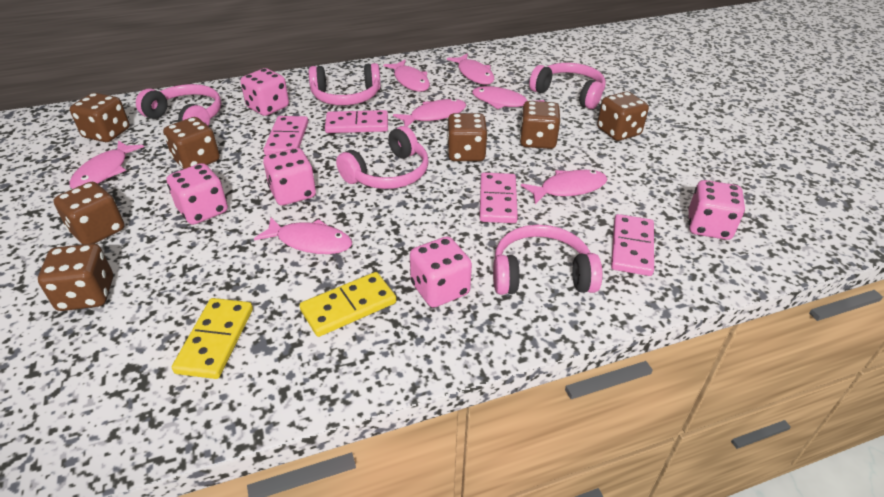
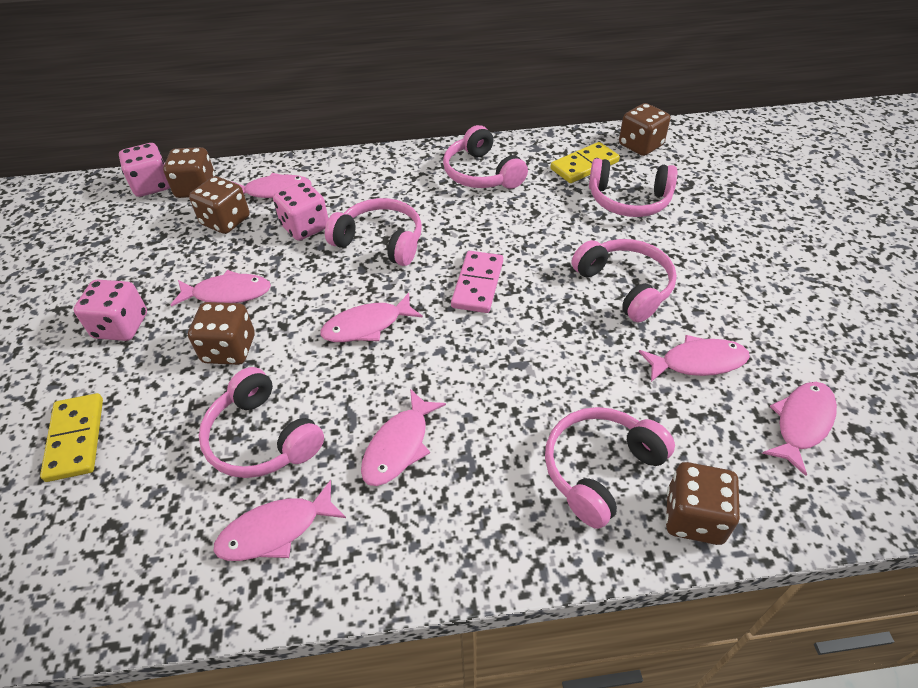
brown dice: 7 -> 5
pink dice: 5 -> 3
pink domino: 4 -> 1
pink headphones: 5 -> 6

